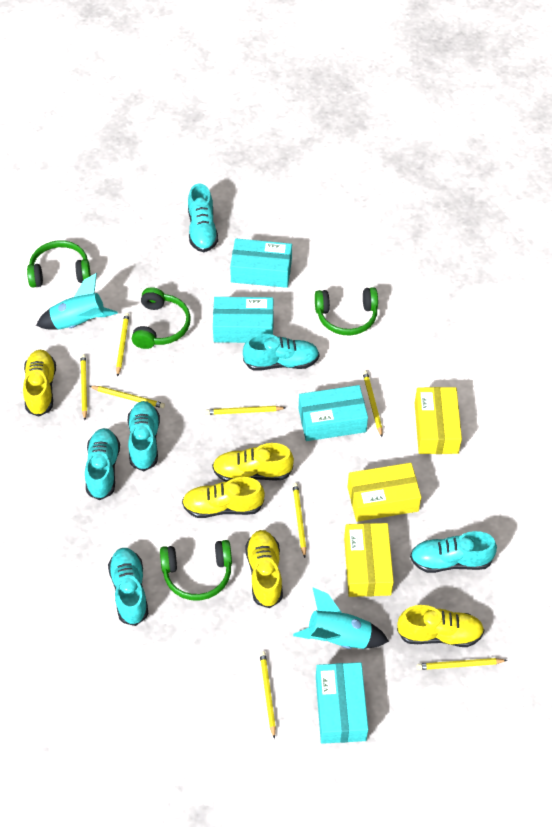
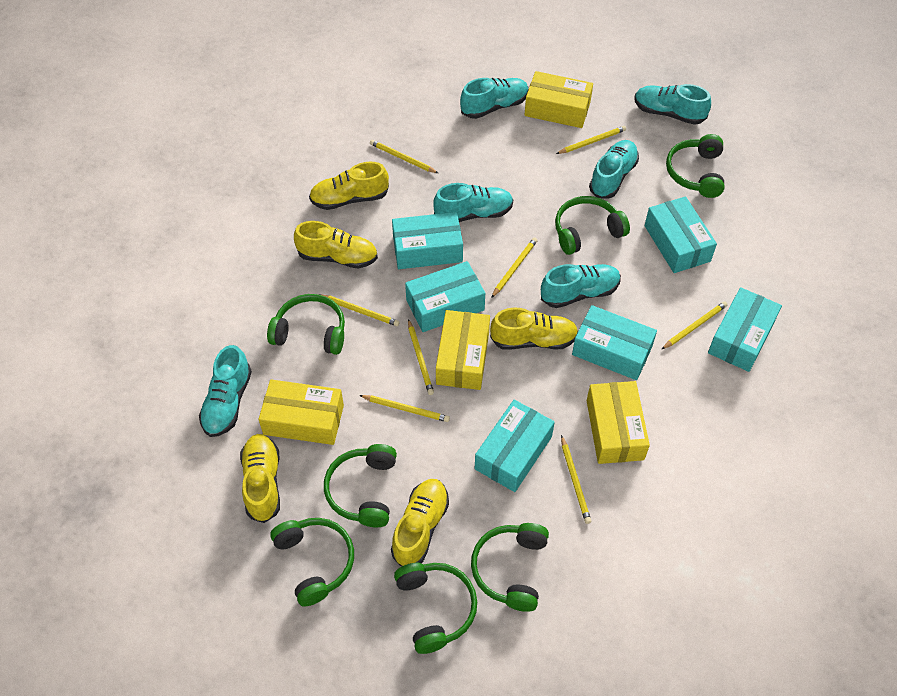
green headphones: 4 -> 7
turquoise box: 4 -> 6
turquoise rocket: 2 -> 0
yellow box: 3 -> 4

